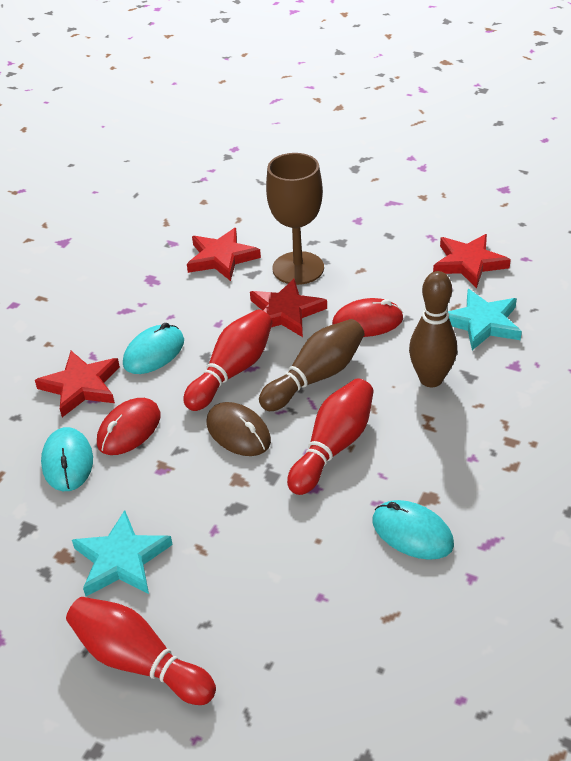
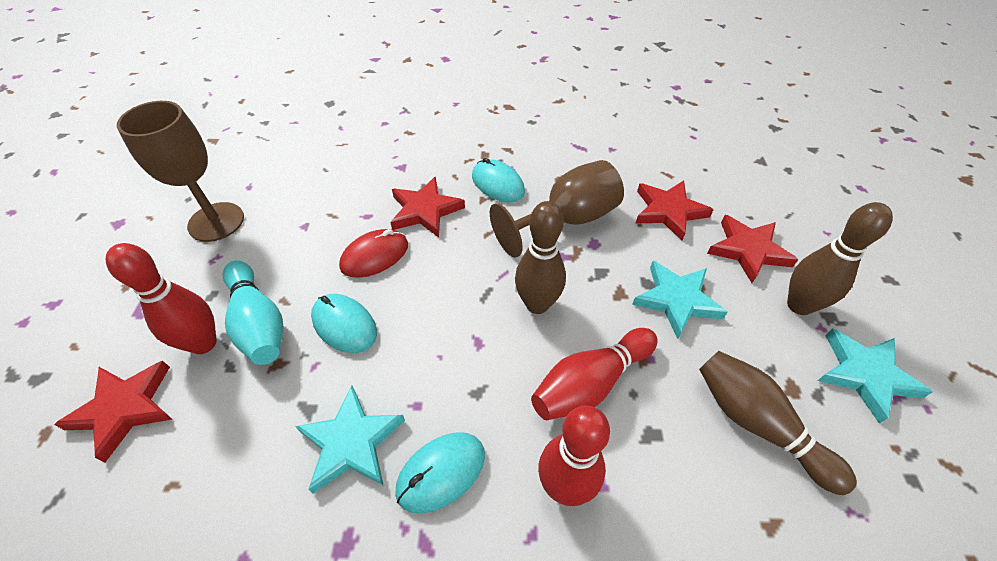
brown bowling pin: 2 -> 3
brown goblet: 1 -> 2
brown mouse: 1 -> 0
red mouse: 2 -> 1
turquoise bowling pin: 0 -> 1
turquoise star: 2 -> 3

